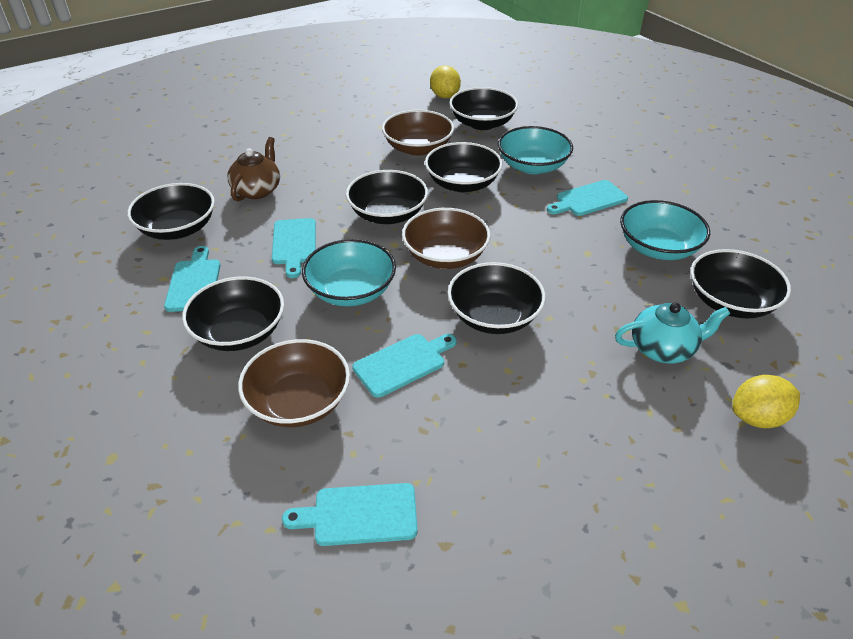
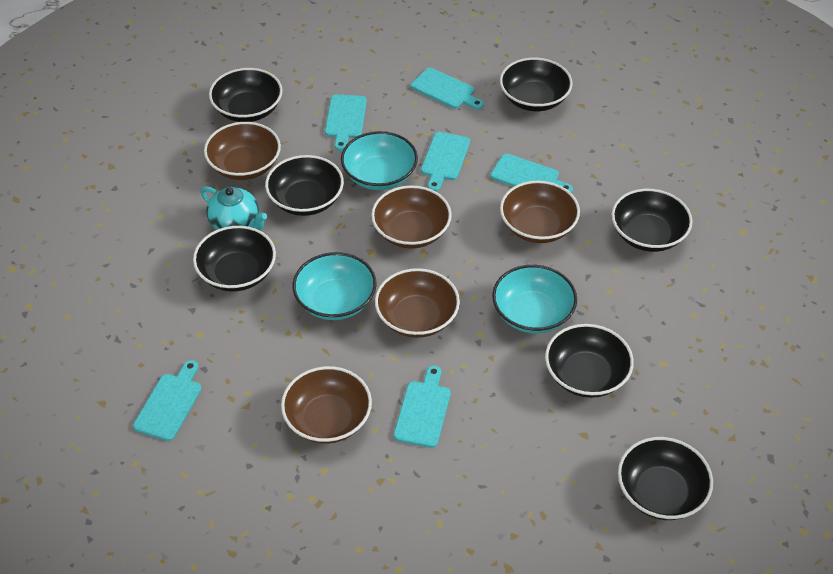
brown bowl: 3 -> 5
brown teapot: 1 -> 0
turquoise cutting board: 5 -> 6
yellow lemon: 2 -> 0

